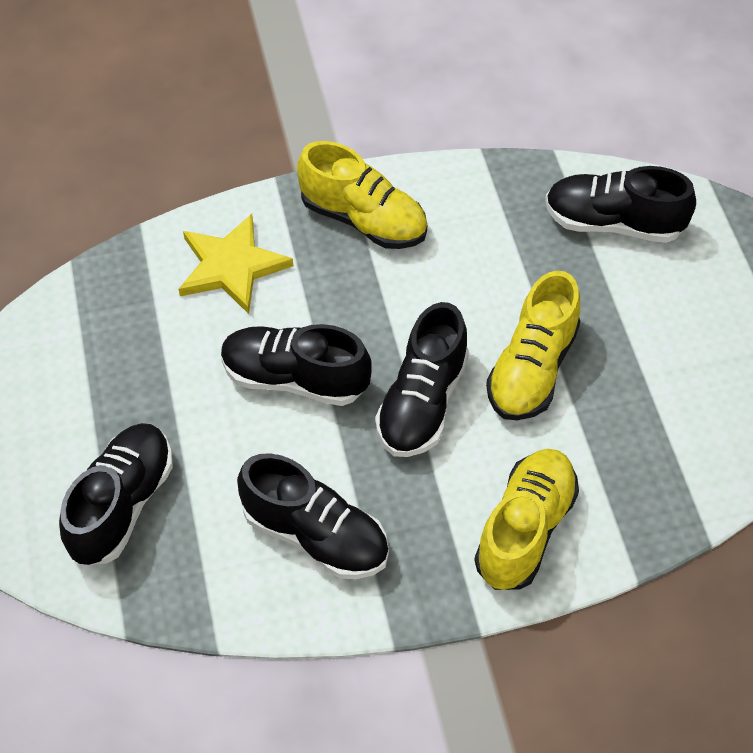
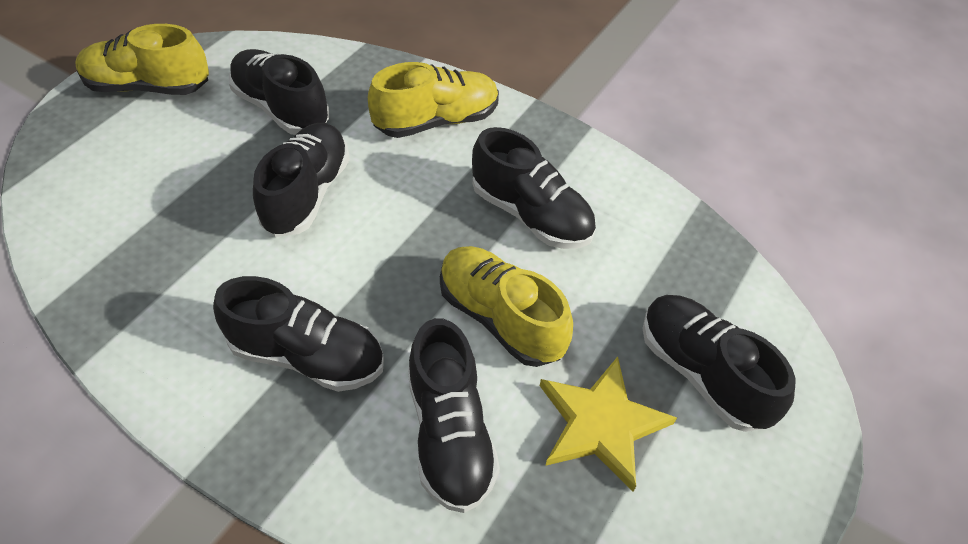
black shoe: 5 -> 6

